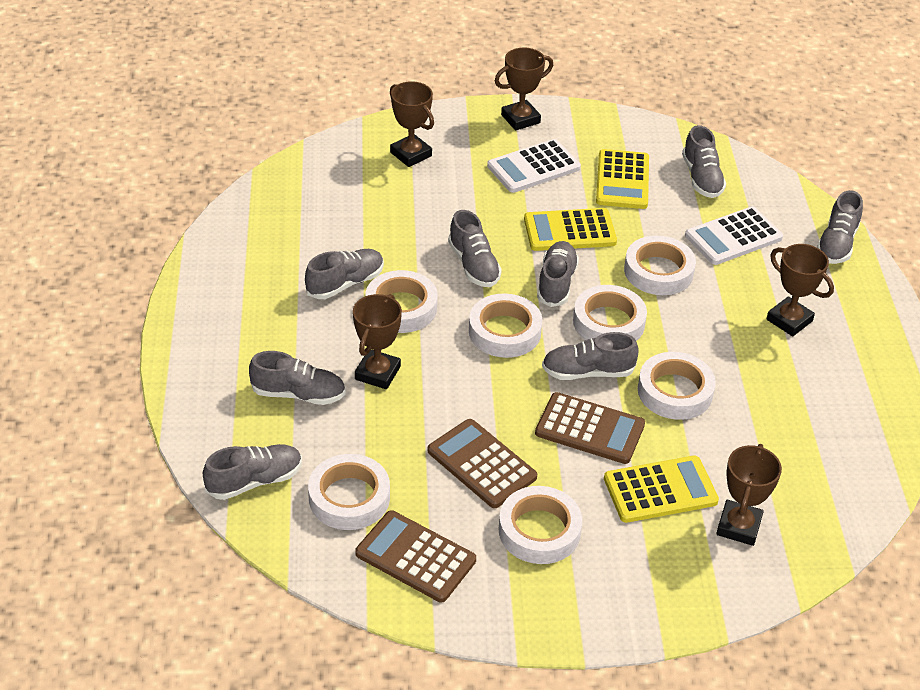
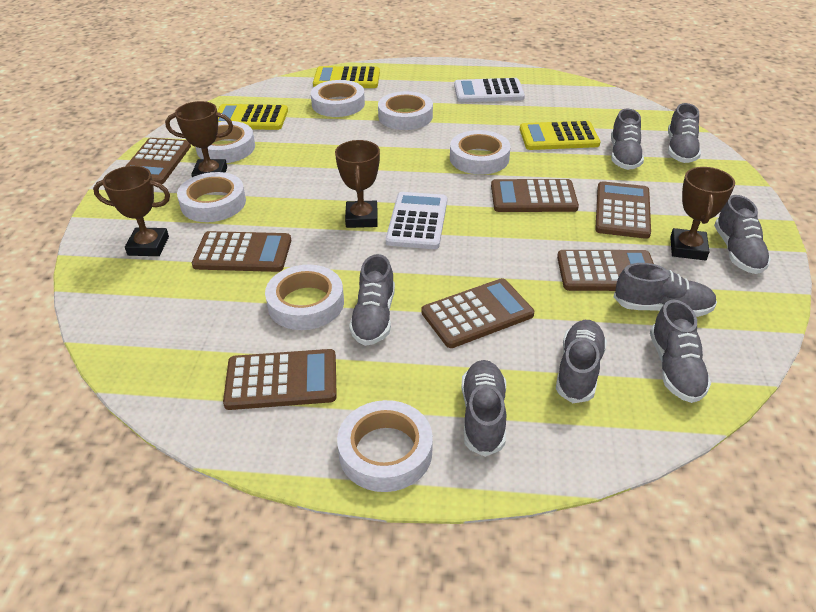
brown calculator: 3 -> 7
brown trophy: 5 -> 4

